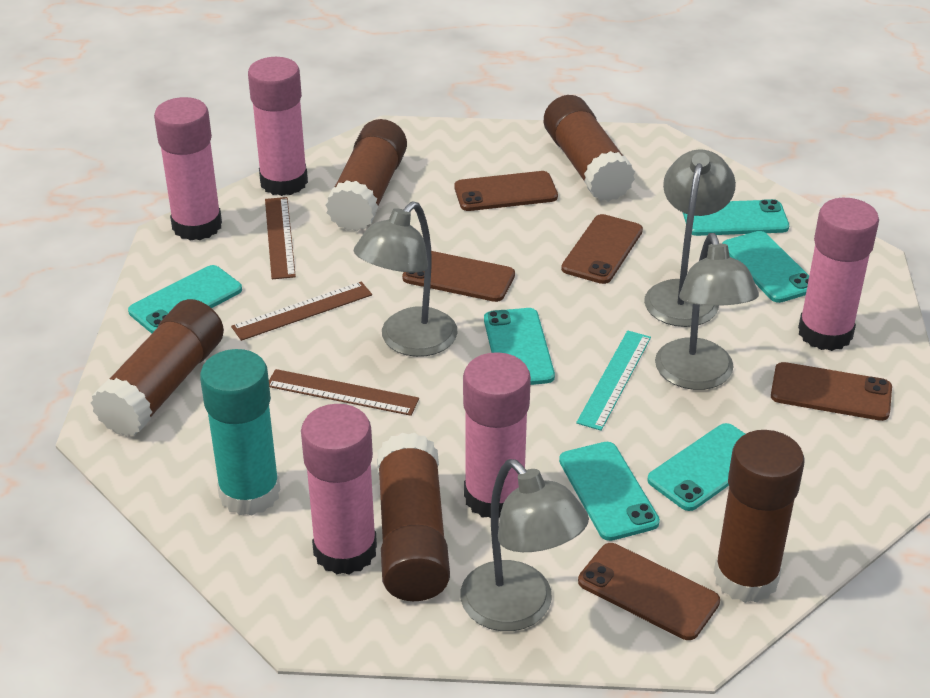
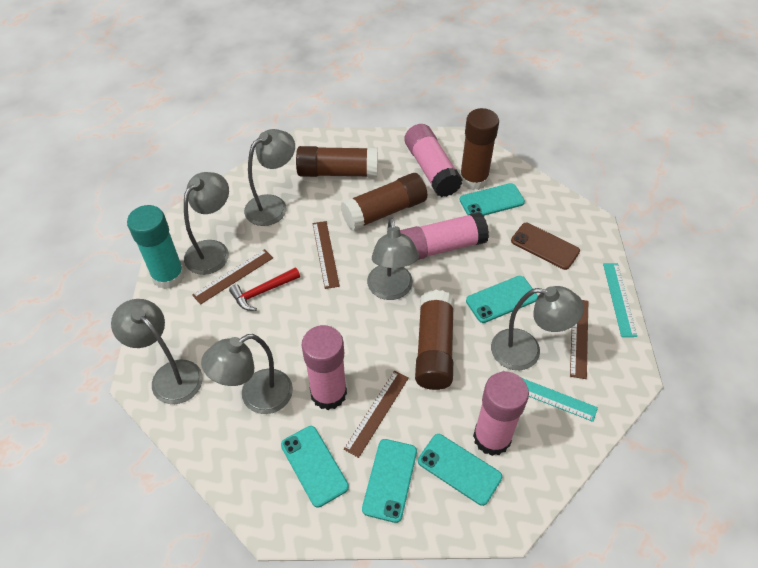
brown glue stick: 5 -> 4
brown phone: 5 -> 1
brown ruler: 3 -> 4
grey lamp: 4 -> 6
pink glue stick: 5 -> 4
red hammer: 0 -> 1
turquoise phone: 6 -> 5
turquoise ruler: 1 -> 2

